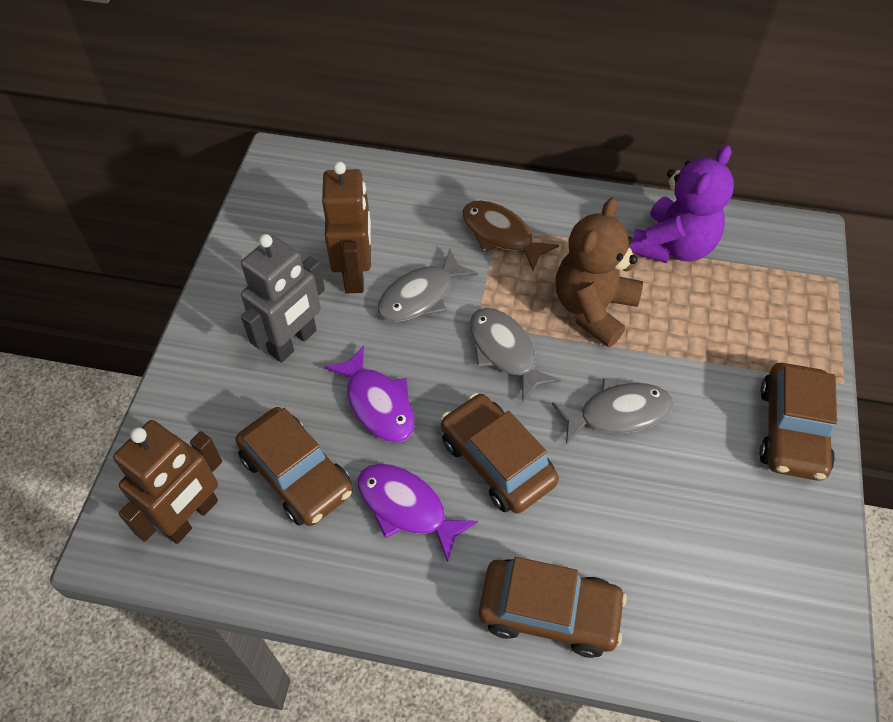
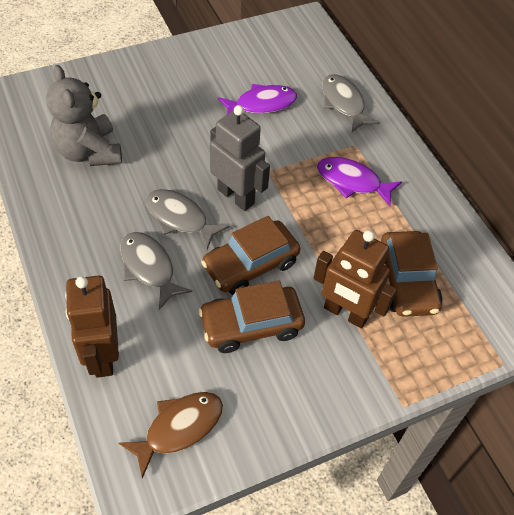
brown car: 4 -> 3
brown teddy bear: 1 -> 0
grey teddy bear: 0 -> 1
purple teddy bear: 1 -> 0

